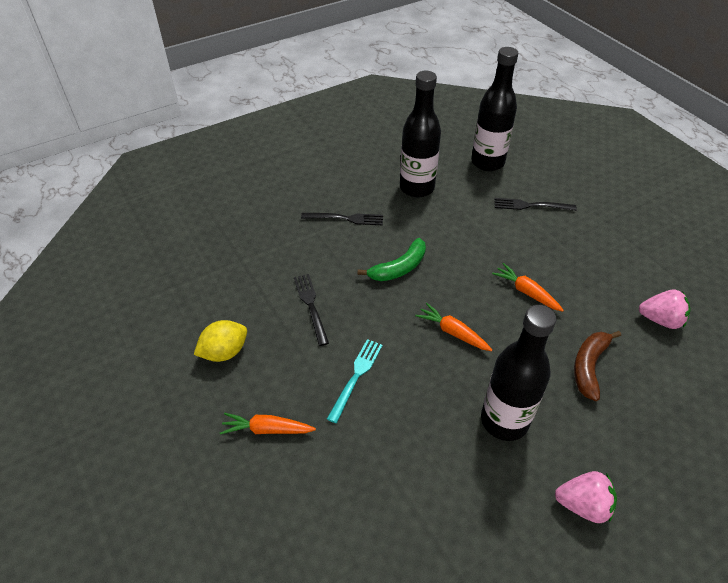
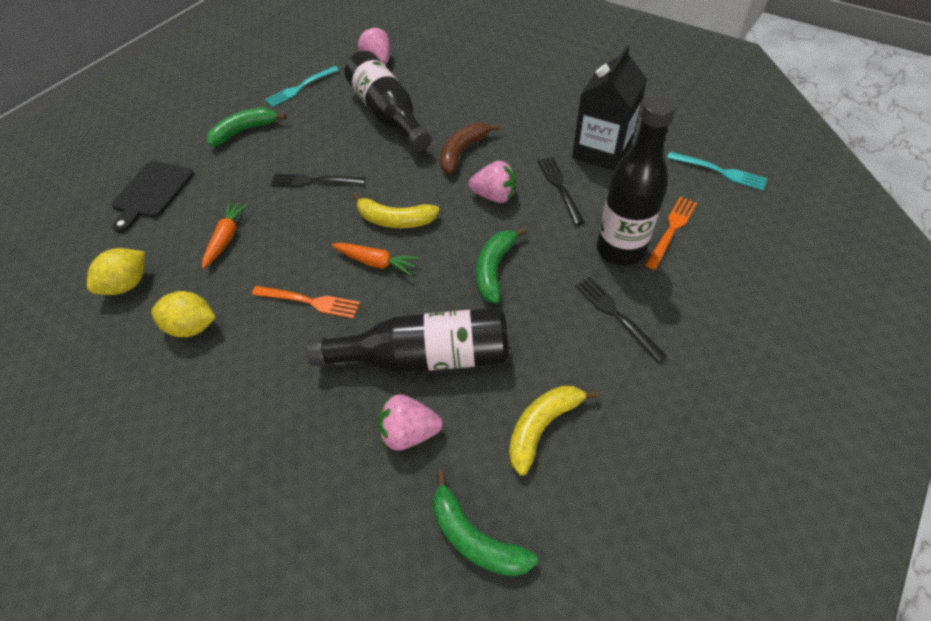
black carton: 0 -> 1
black cutting board: 0 -> 1
green banana: 1 -> 3
orange carrot: 3 -> 2
orange fork: 0 -> 2
pink strawberry: 2 -> 3
turquoise fork: 1 -> 2
yellow banana: 0 -> 2
yellow lemon: 1 -> 2

